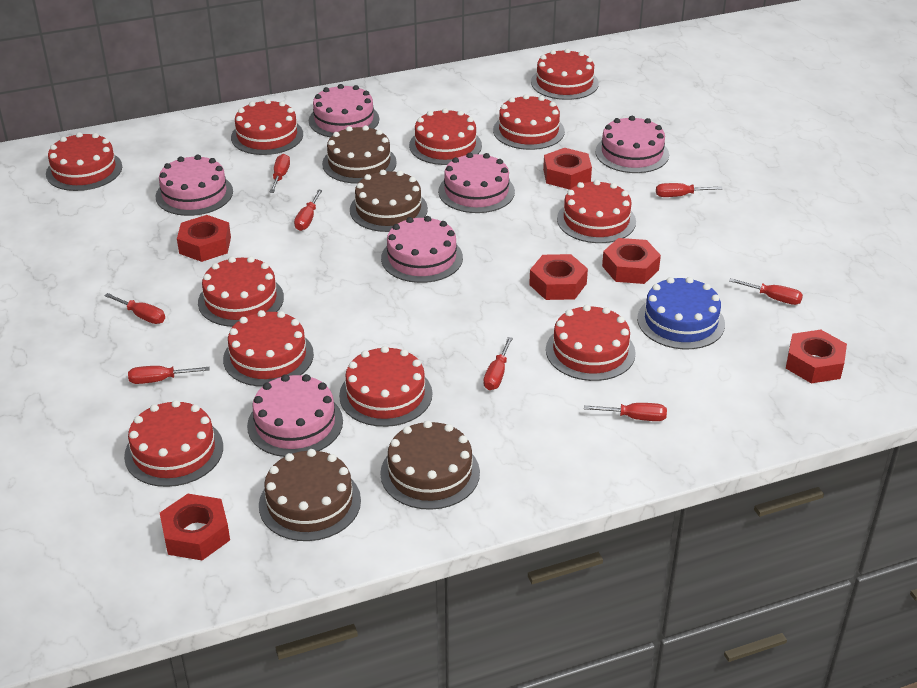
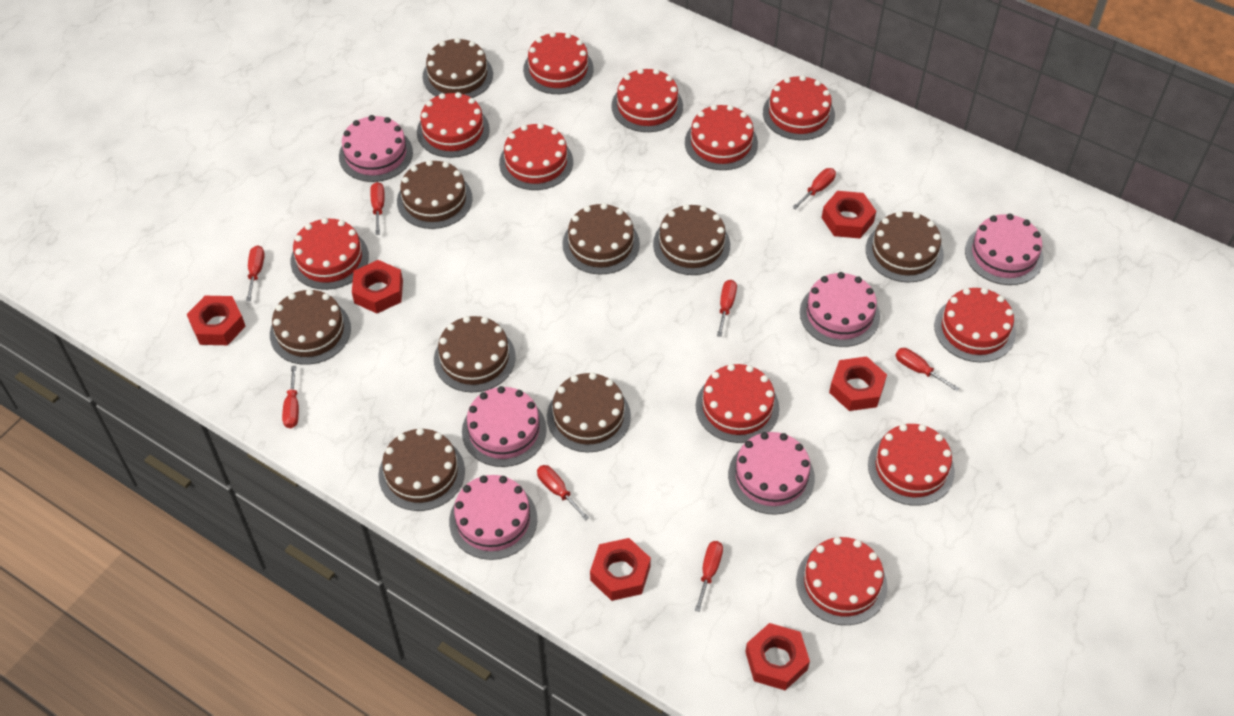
blue cake: 1 -> 0
brown cake: 4 -> 9

